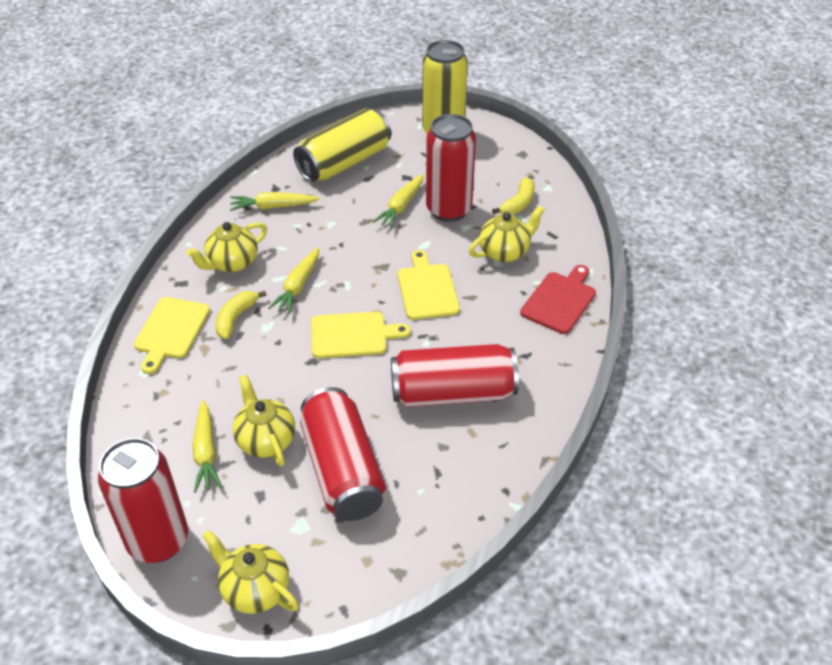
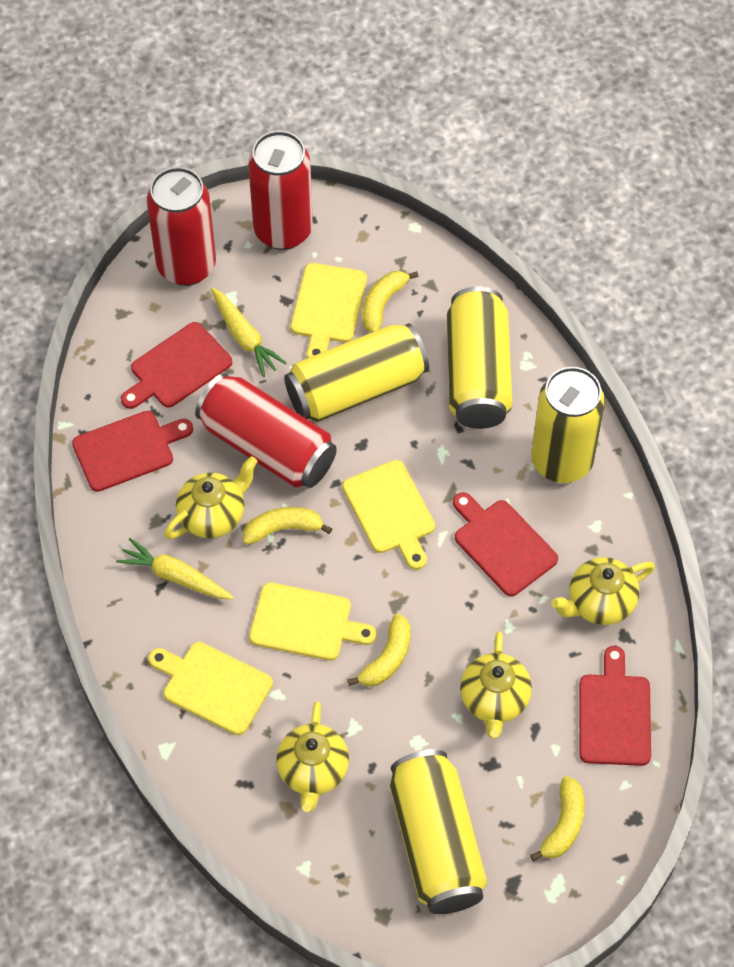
red can: 4 -> 3
red cutting board: 1 -> 4
yellow banana: 2 -> 4
yellow can: 2 -> 4
yellow carrot: 4 -> 2
yellow cutting board: 3 -> 4

